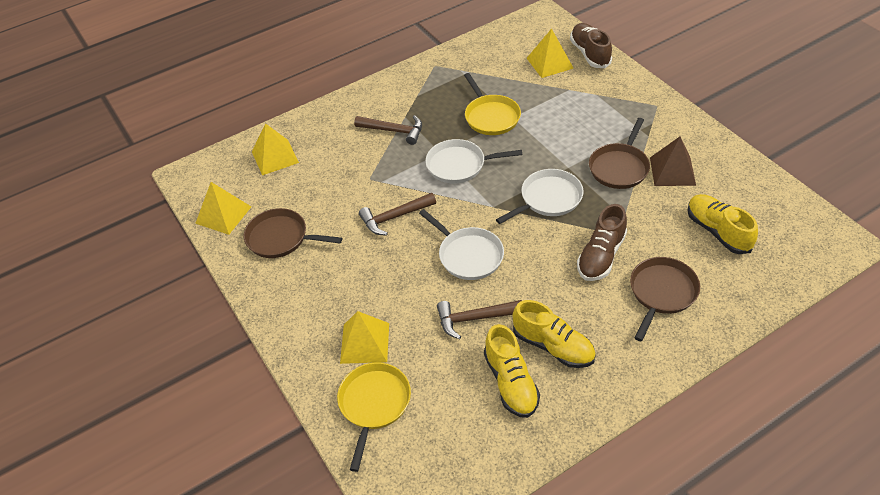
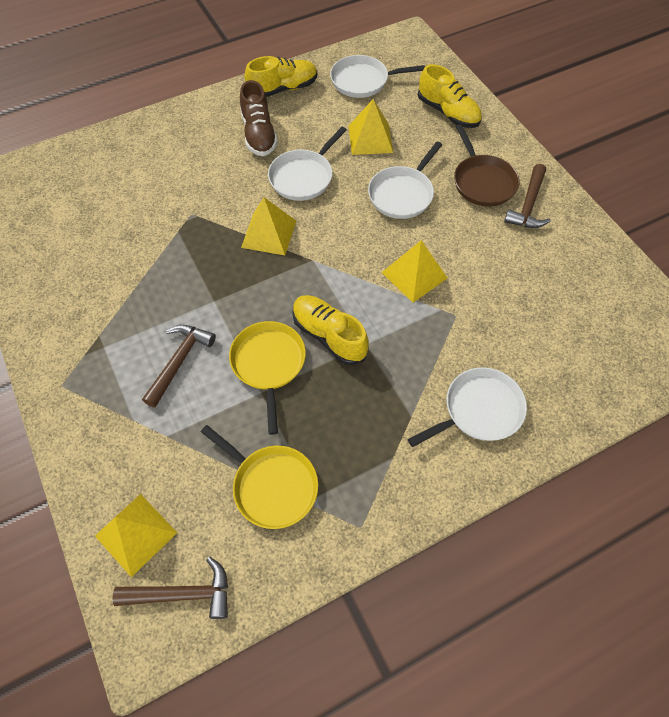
brown pan: 3 -> 1
brown pyramid: 1 -> 0
brown shoe: 2 -> 1
white pan: 3 -> 4

